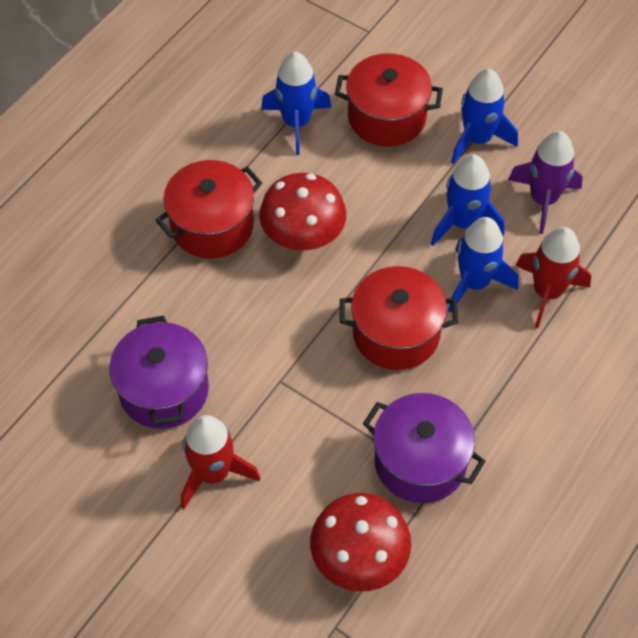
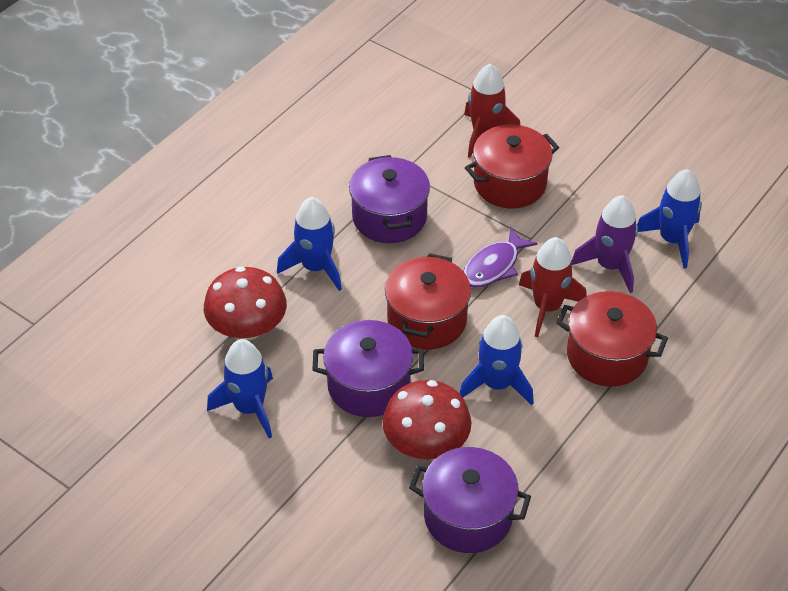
purple fish: 0 -> 1
purple pot: 2 -> 3

